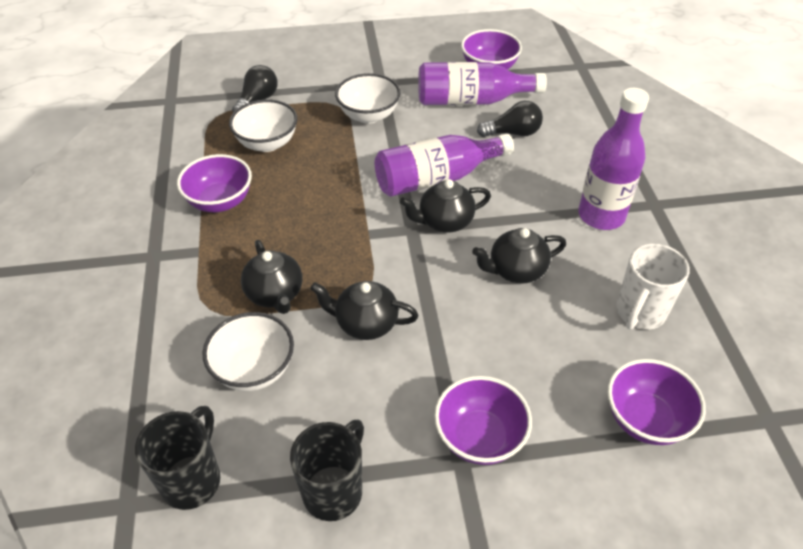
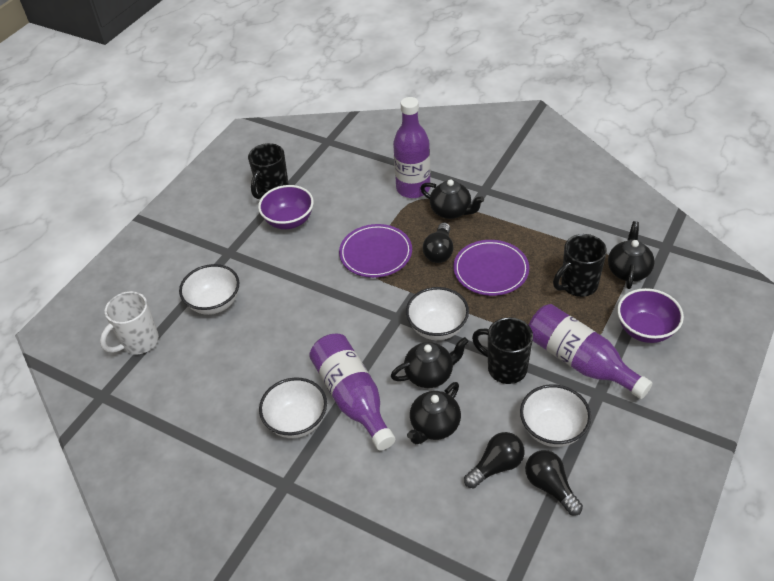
black light bulb: 2 -> 3
black mug: 2 -> 3
purple bowl: 4 -> 2
purple plate: 0 -> 2
white bowl: 3 -> 4

